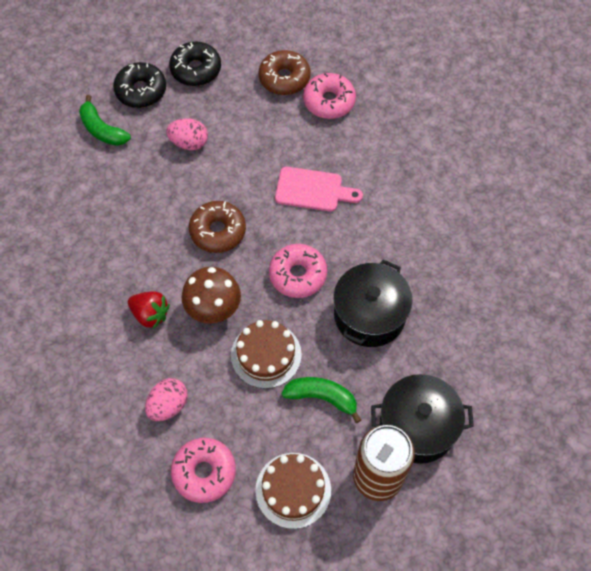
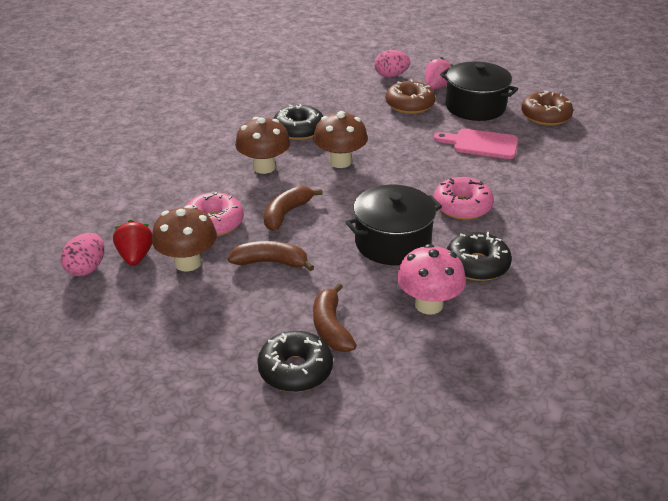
black donut: 2 -> 3
brown banana: 0 -> 3
brown cake: 2 -> 0
brown can: 1 -> 0
brown mushroom: 1 -> 3
green banana: 2 -> 0
pink donut: 3 -> 2
pink mushroom: 0 -> 1
pink strawberry: 0 -> 1

